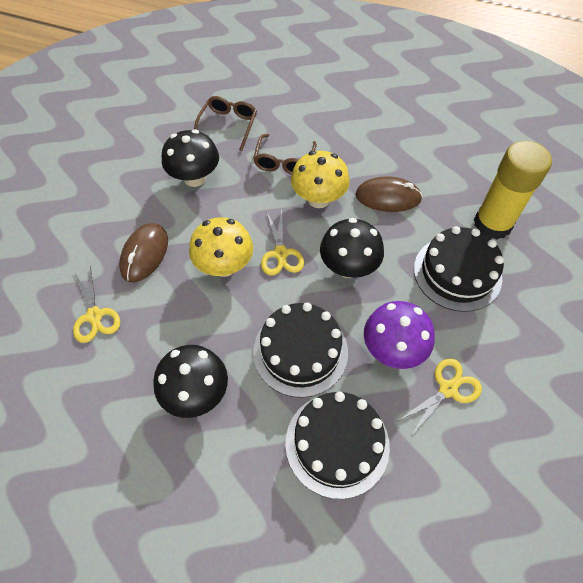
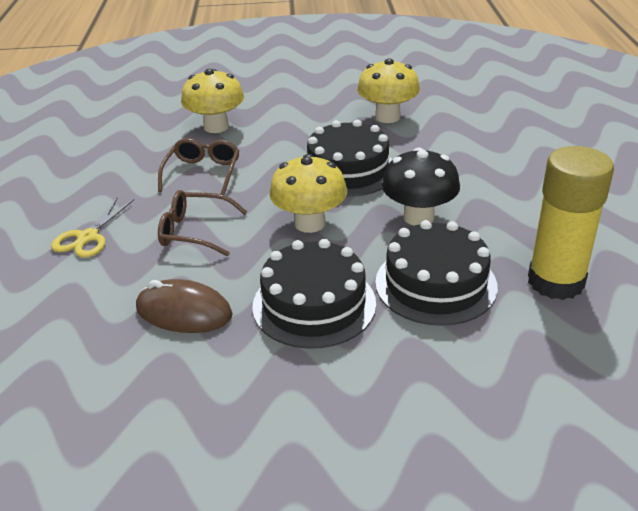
black mushroom: 3 -> 1
brown mouse: 2 -> 1
purple mushroom: 1 -> 0
yellow mushroom: 2 -> 3
yellow scissors: 3 -> 1

